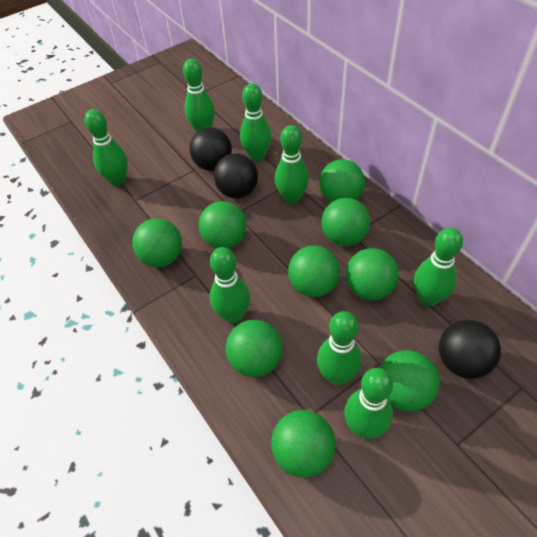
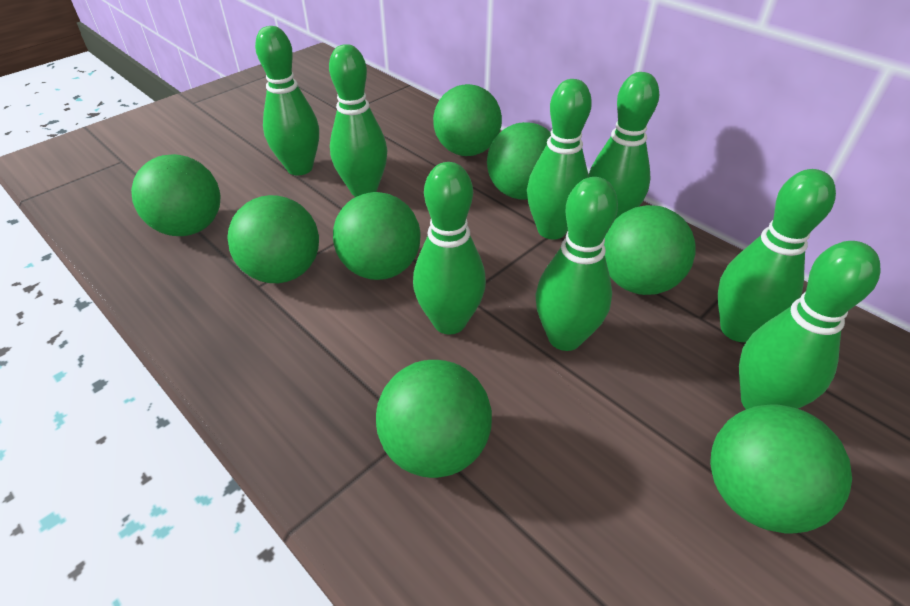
black ball: 3 -> 0
green ball: 9 -> 8

